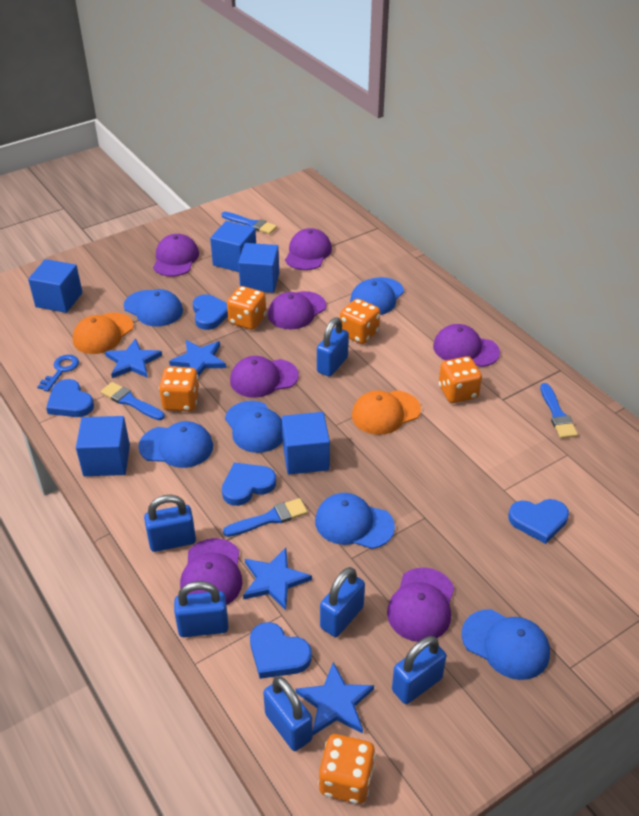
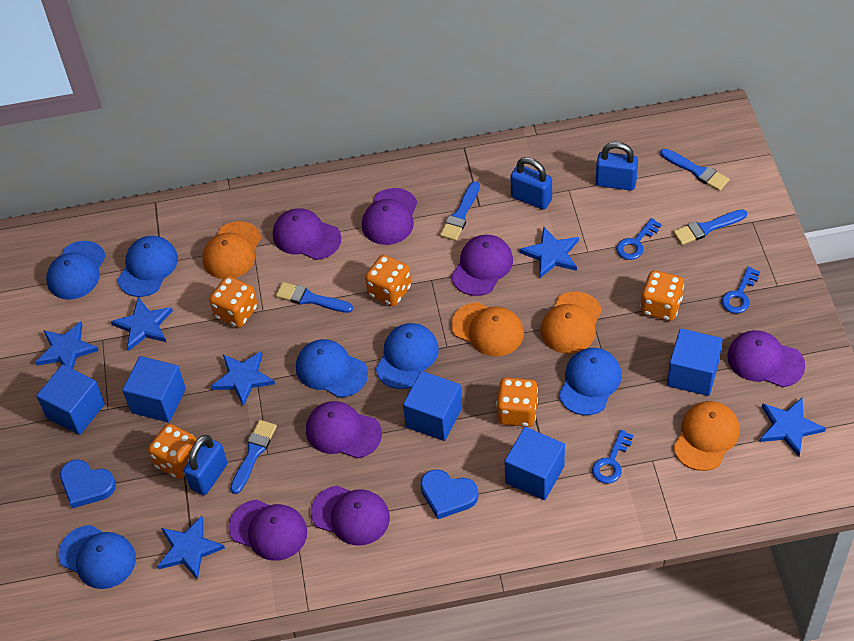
blue brush: 4 -> 5
blue heart: 5 -> 2
blue key: 1 -> 3
blue padlock: 6 -> 3
blue star: 4 -> 6
orange cap: 2 -> 4

